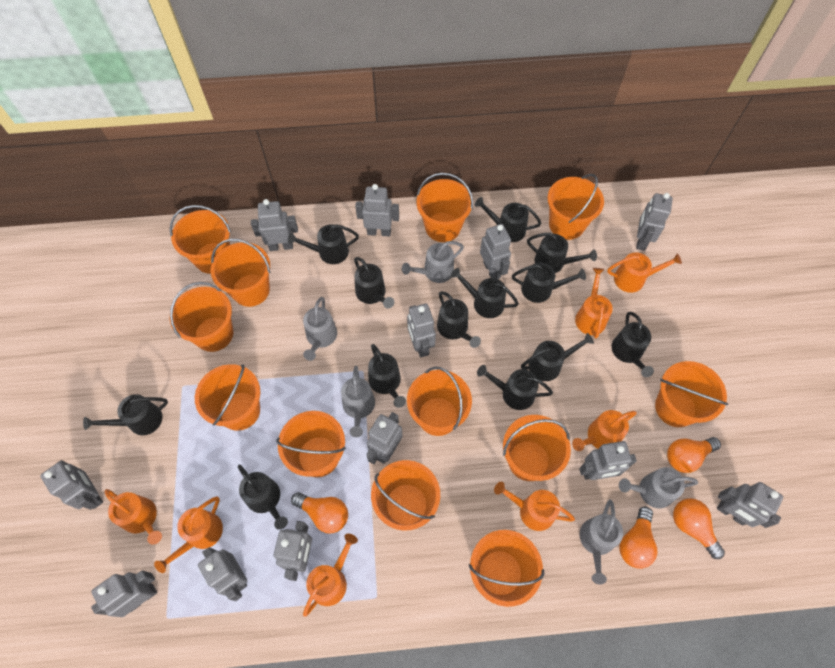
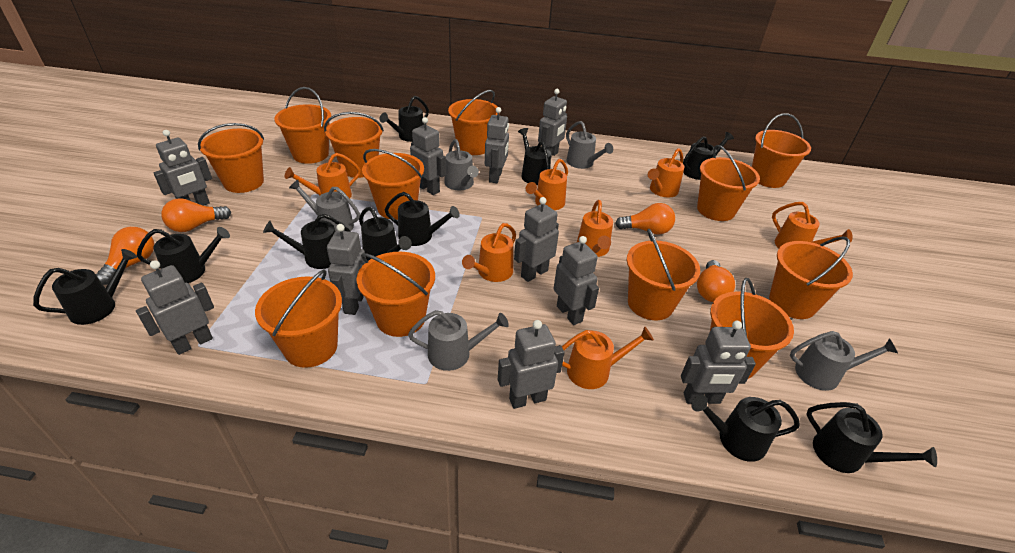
black watering can: 13 -> 10
grey robot: 12 -> 10

